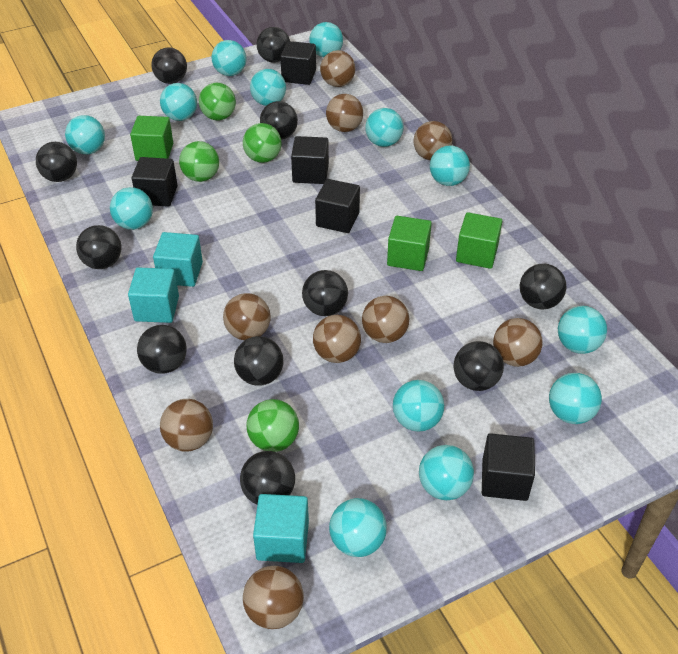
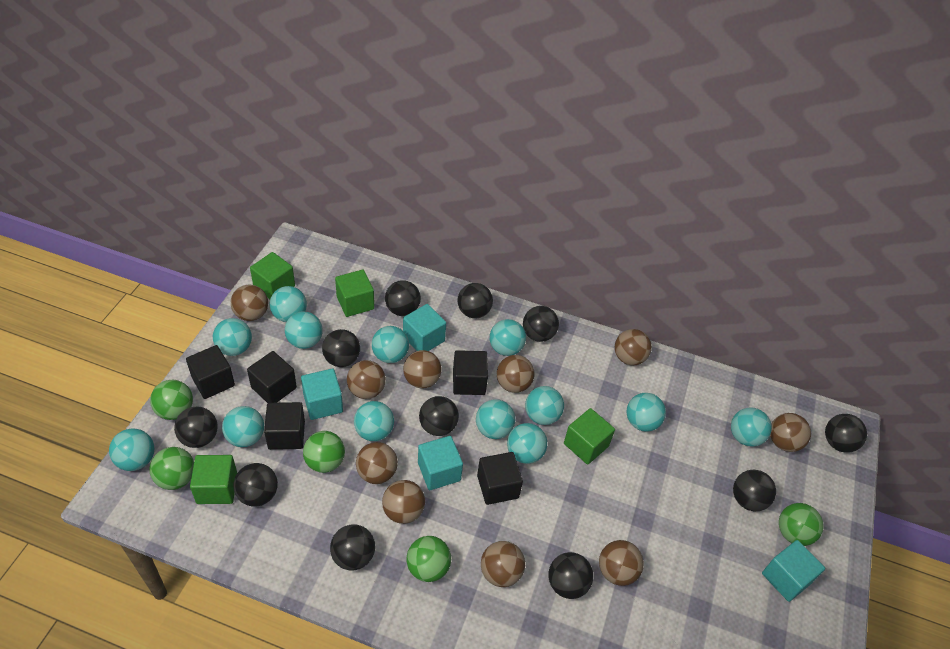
brown ball: 9 -> 10
green ball: 4 -> 5
green cube: 3 -> 4
turquoise cube: 3 -> 4

